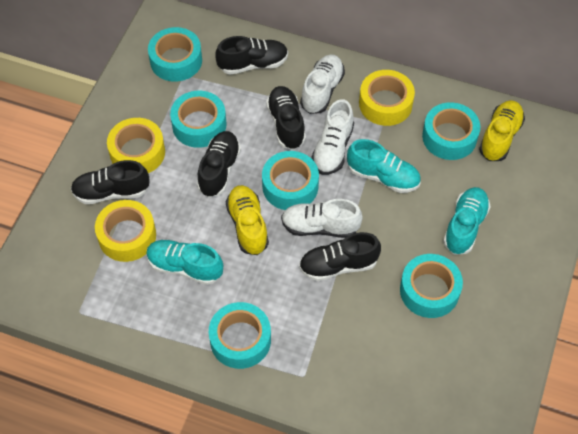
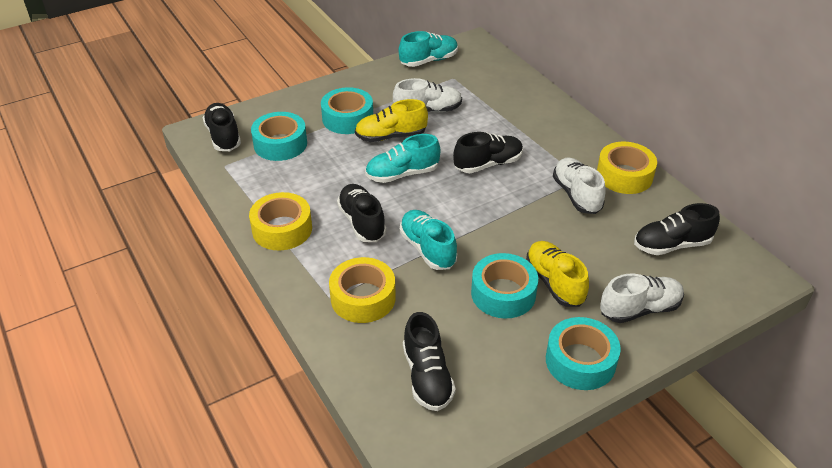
turquoise tape: 6 -> 4

